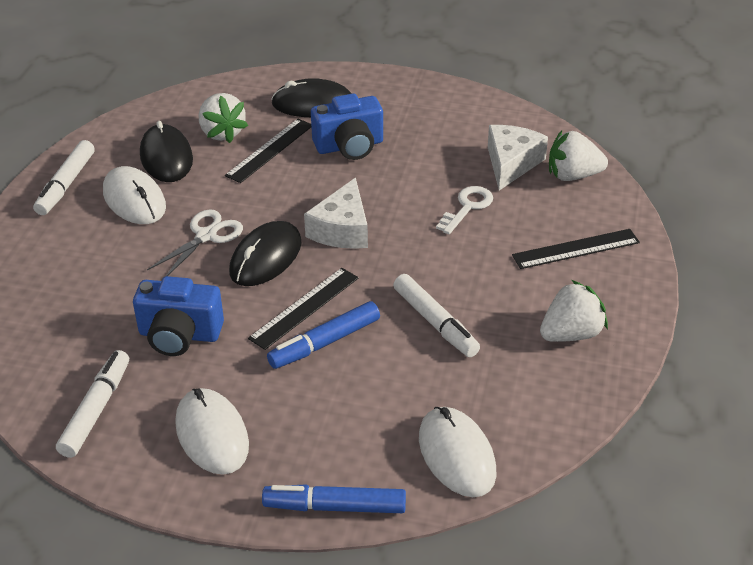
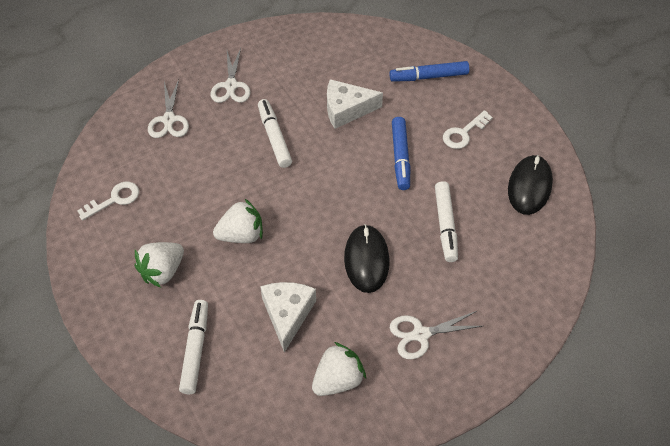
black mouse: 3 -> 2
black ruler: 3 -> 0
blue camera: 2 -> 0
white key: 1 -> 2
white mouse: 3 -> 0
white scissors: 1 -> 3

